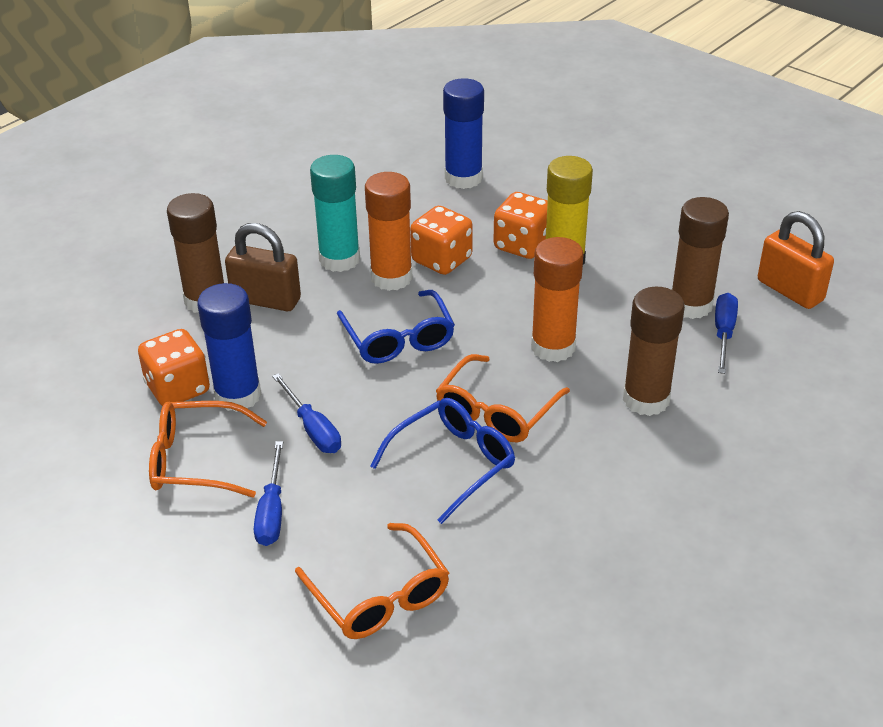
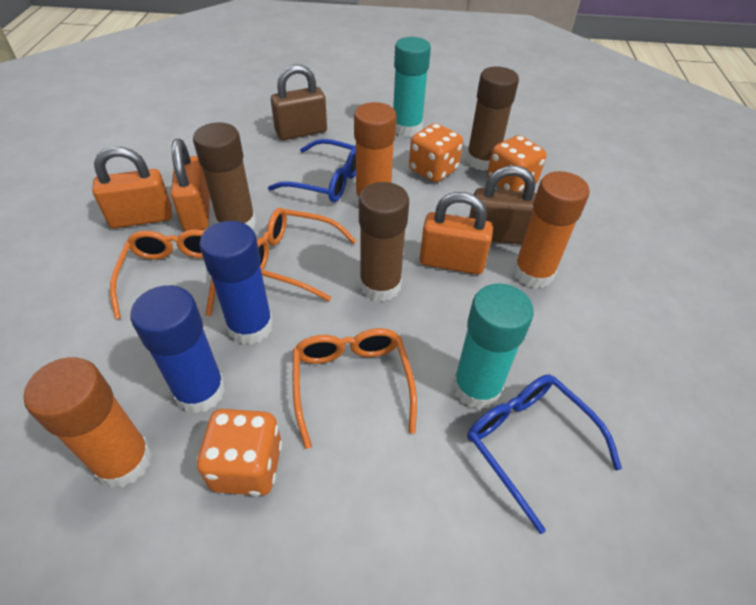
blue screwdriver: 3 -> 0
brown padlock: 1 -> 2
orange glue stick: 2 -> 3
orange padlock: 1 -> 3
turquoise glue stick: 1 -> 2
yellow glue stick: 1 -> 0

